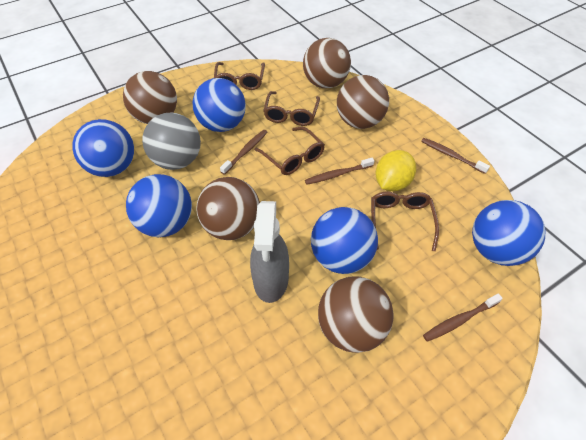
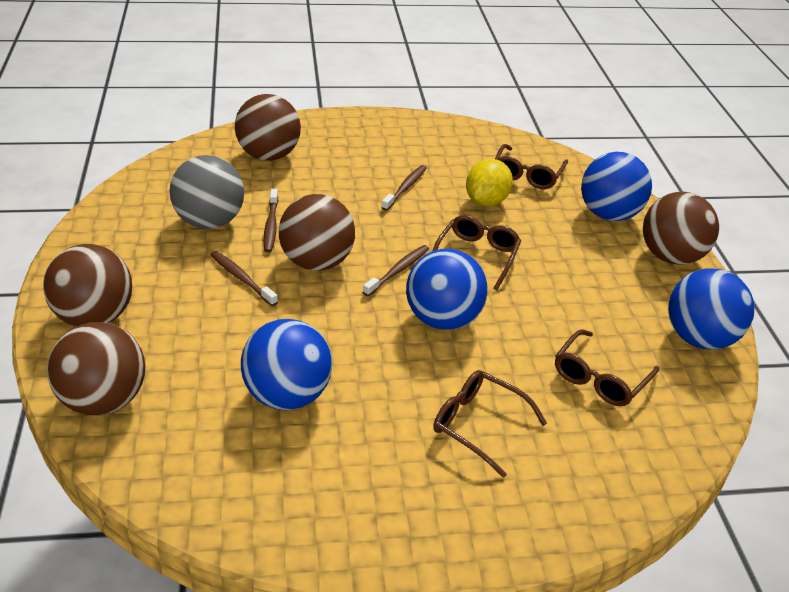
blue ball: 5 -> 4
grey spray bottle: 1 -> 0

